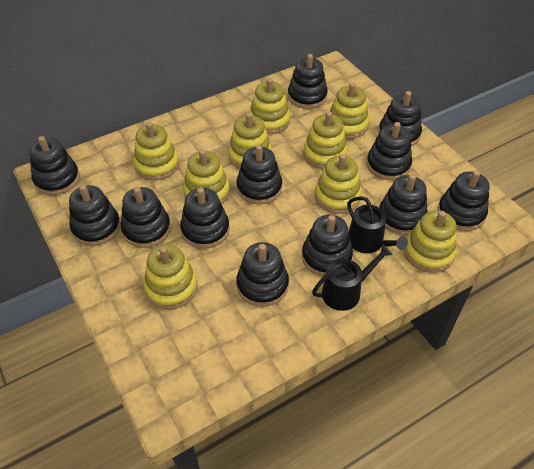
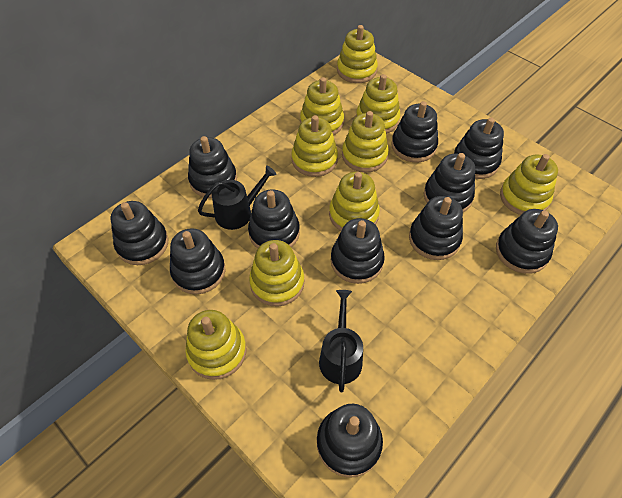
black stacking toy: 12 -> 11

